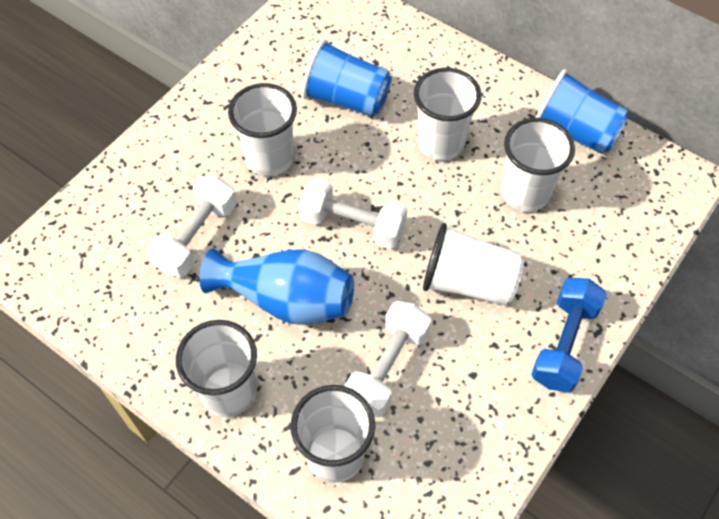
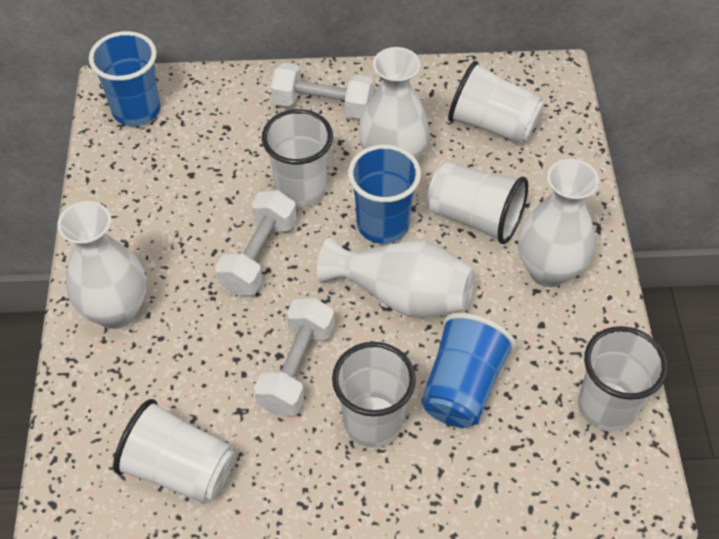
blue cup: 2 -> 3
blue dumbbell: 1 -> 0
blue vase: 1 -> 0
white vase: 0 -> 4

